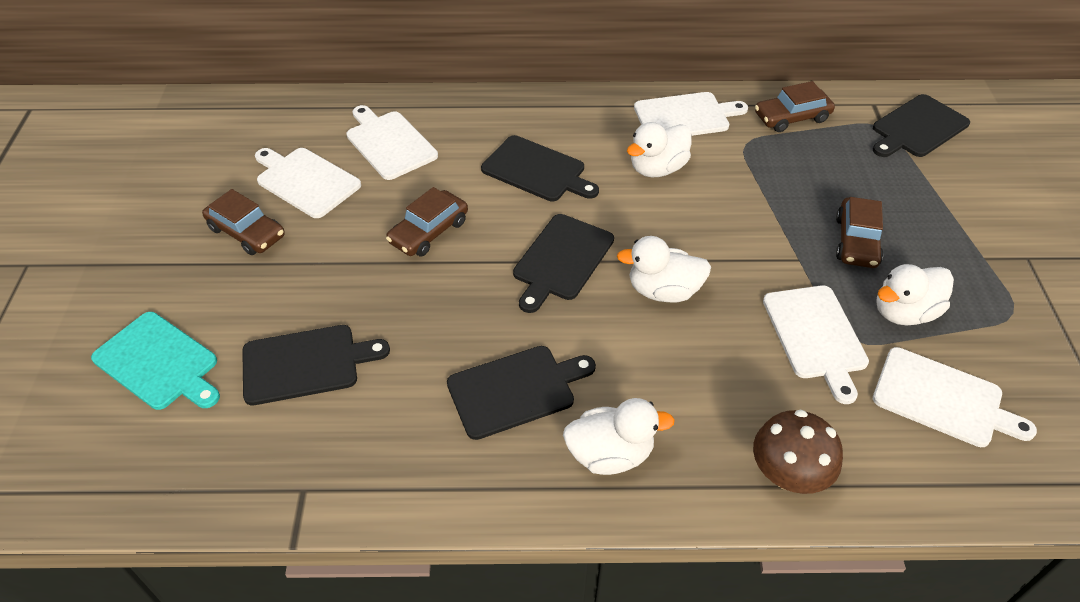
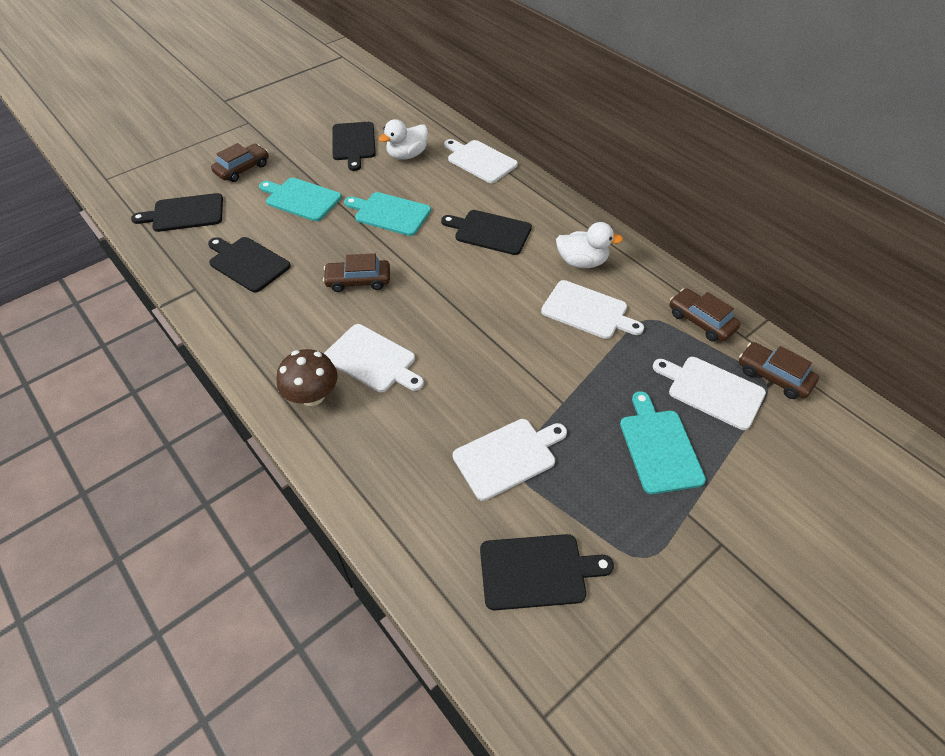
turquoise cutting board: 1 -> 3
white duck: 4 -> 2

